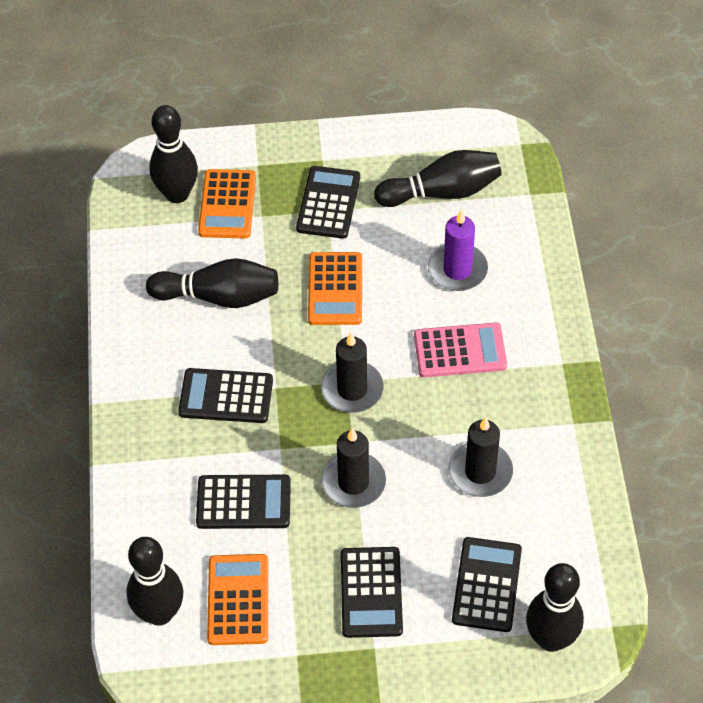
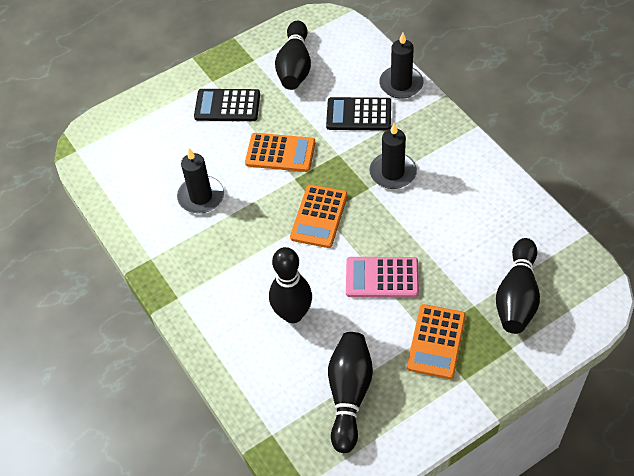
black bowling pin: 5 -> 4
black calculator: 5 -> 2
purple candle: 1 -> 0

